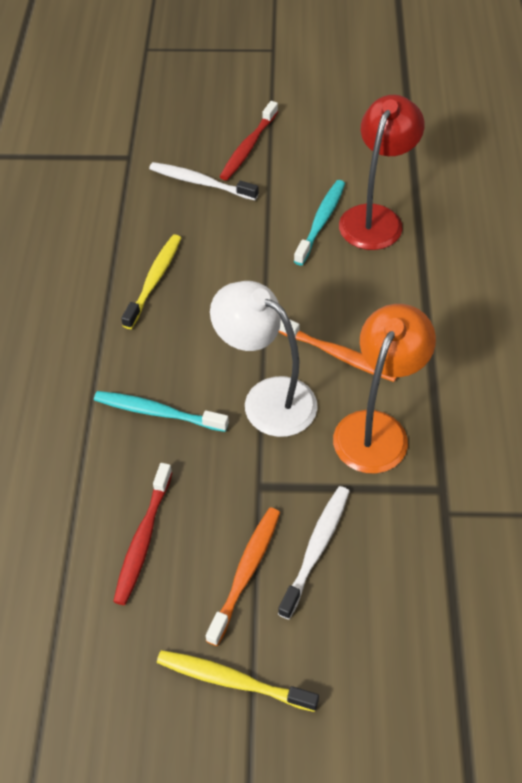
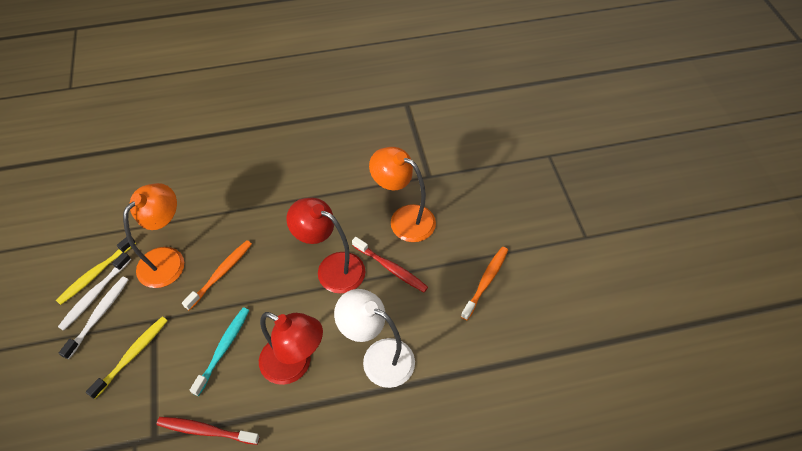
orange lamp: 1 -> 2
red lamp: 1 -> 2
turquoise toothbrush: 2 -> 1

